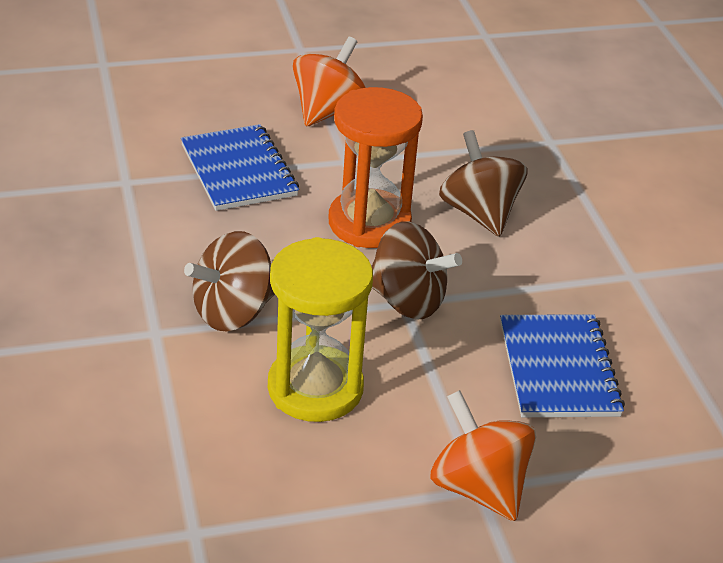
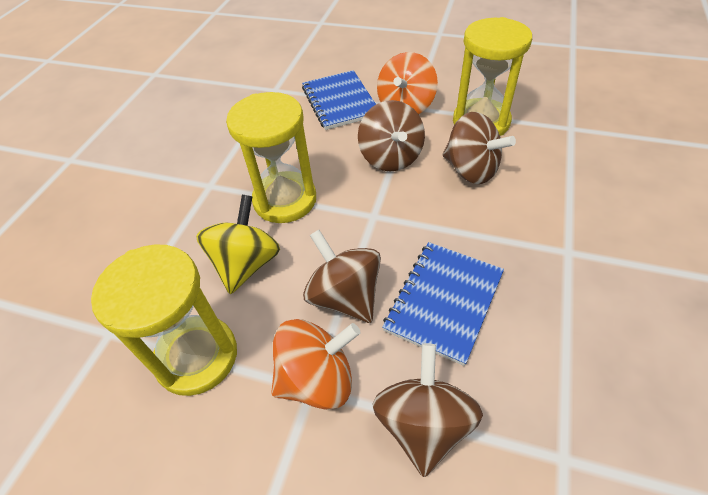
brown spinning top: 3 -> 4
orange hourglass: 1 -> 0
yellow hourglass: 1 -> 3
yellow spinning top: 0 -> 1

